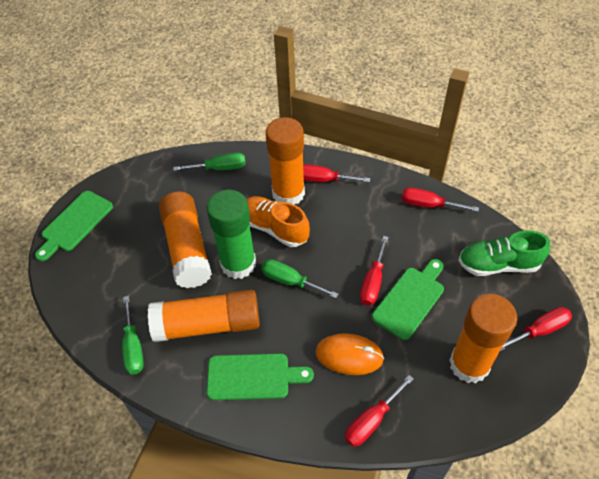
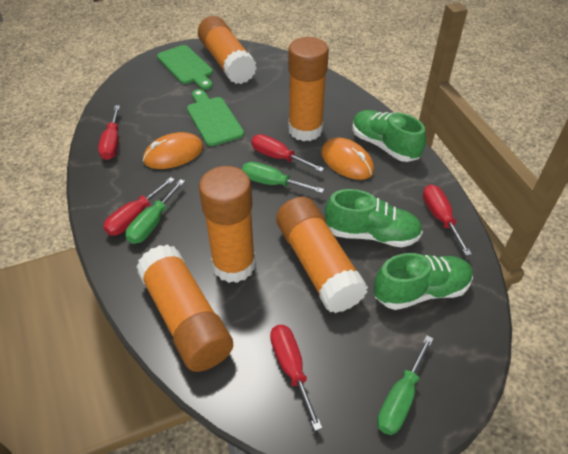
green cutting board: 3 -> 2
green glue stick: 1 -> 0
green shoe: 1 -> 3
orange glue stick: 4 -> 5
orange mouse: 1 -> 2
orange shoe: 1 -> 0

